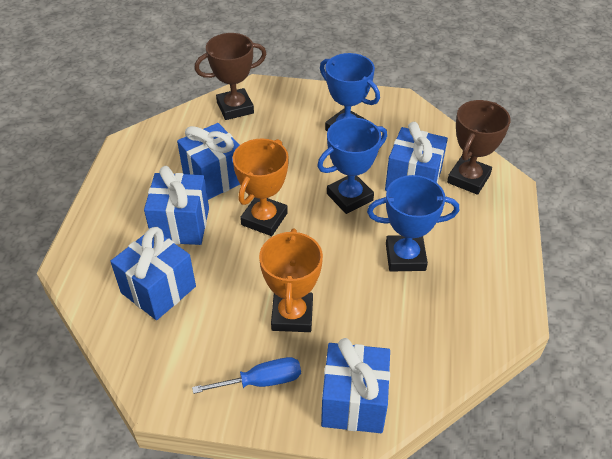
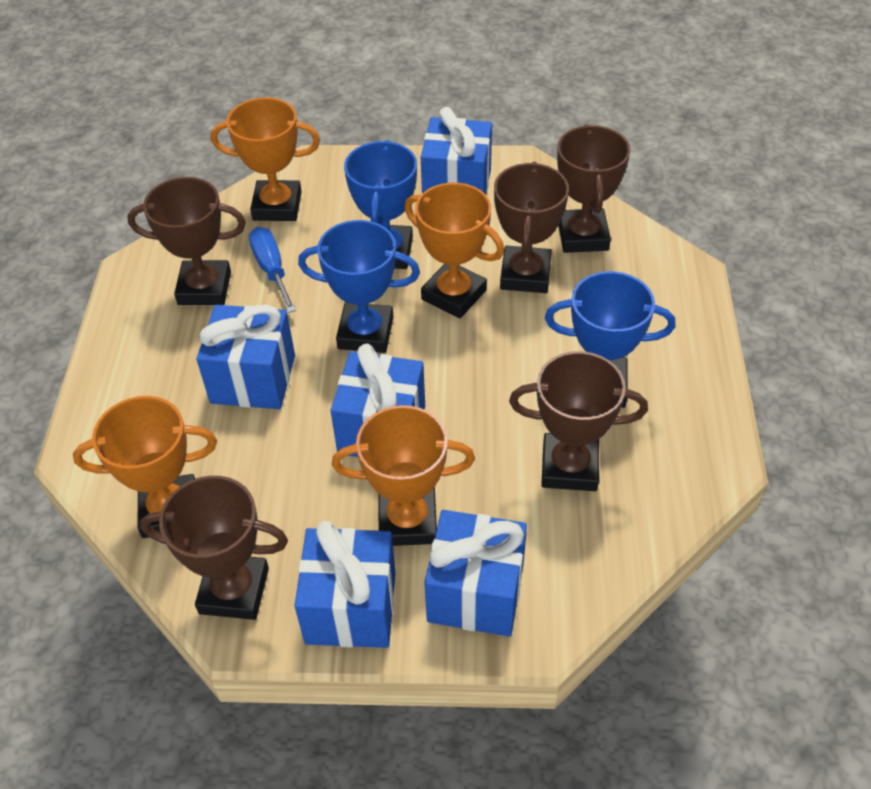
brown trophy: 2 -> 5
orange trophy: 2 -> 4

